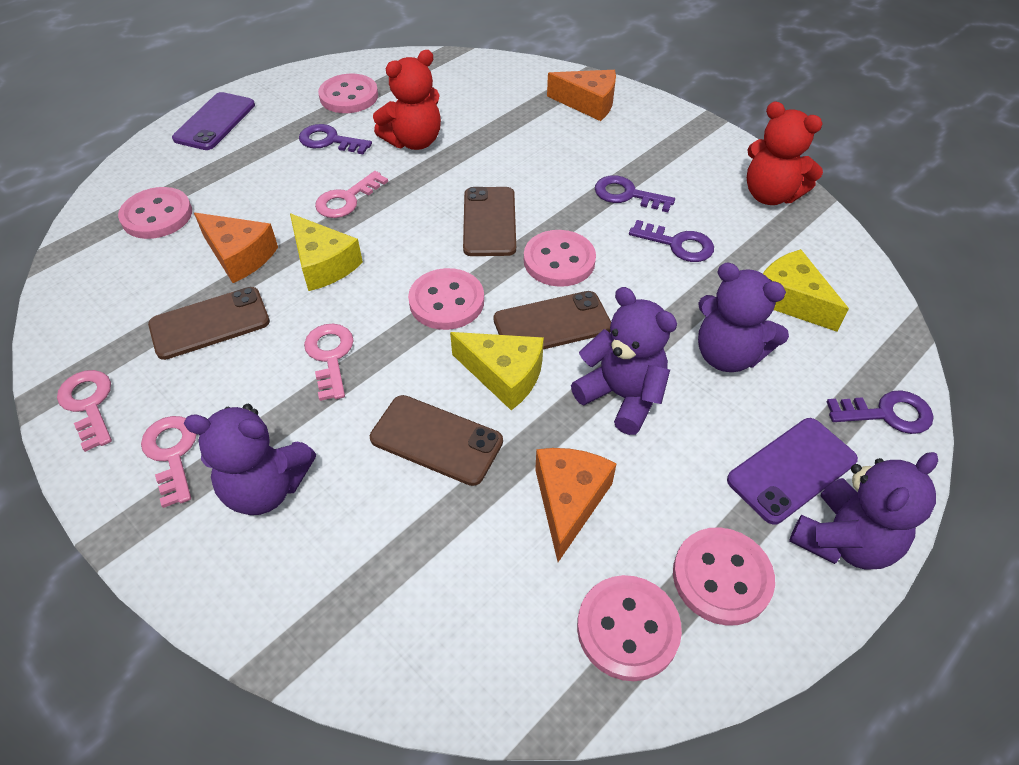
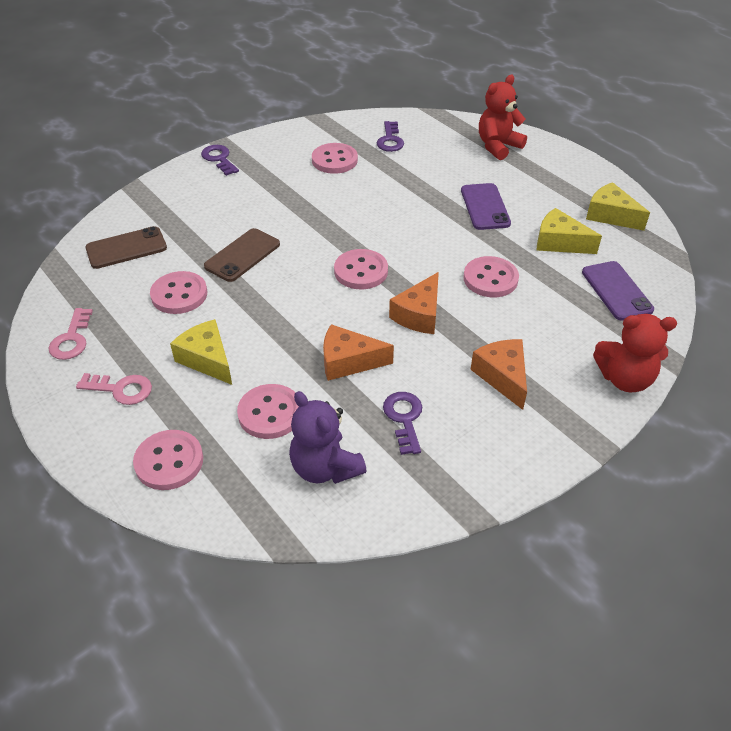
brown phone: 4 -> 2
pink key: 4 -> 2
purple key: 4 -> 3
purple teddy bear: 4 -> 1

